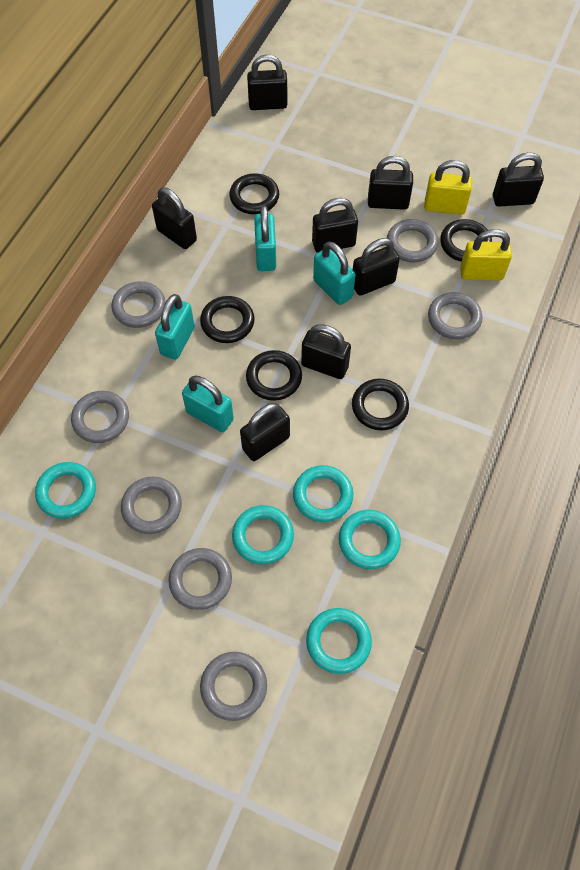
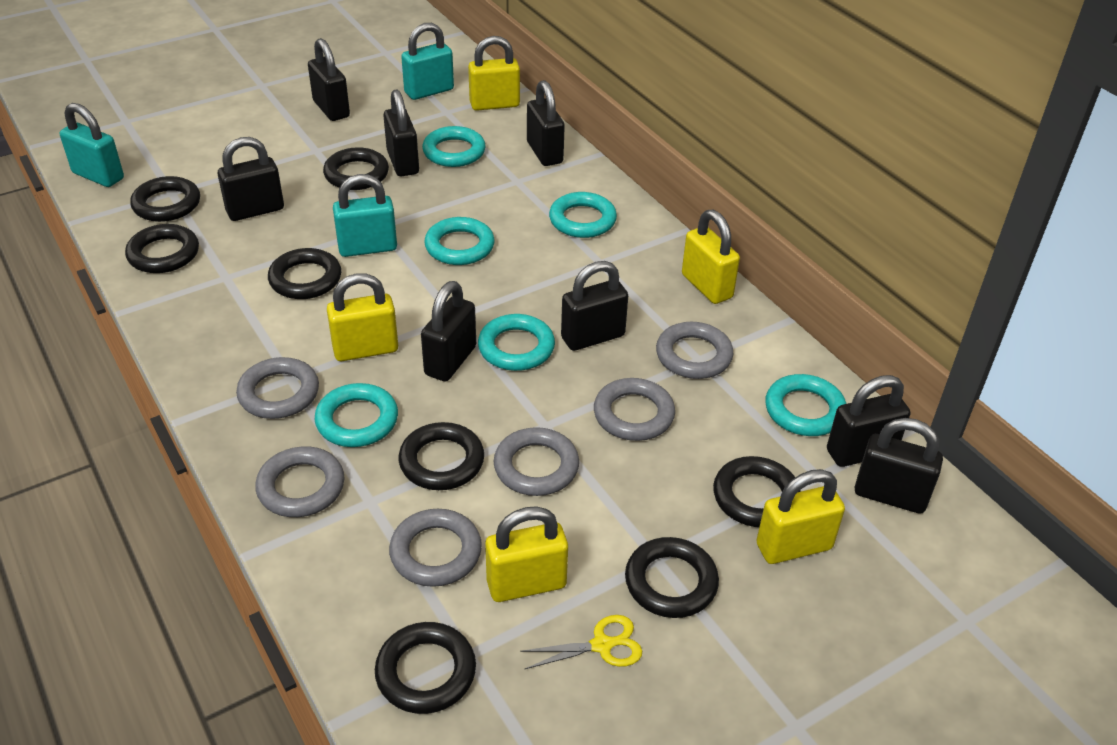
black ring: 5 -> 8
grey ring: 7 -> 6
turquoise padlock: 4 -> 3
turquoise ring: 5 -> 6
yellow padlock: 2 -> 5
yellow scissors: 0 -> 1

